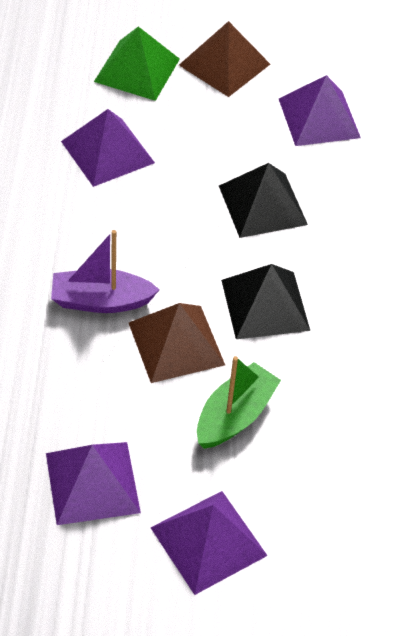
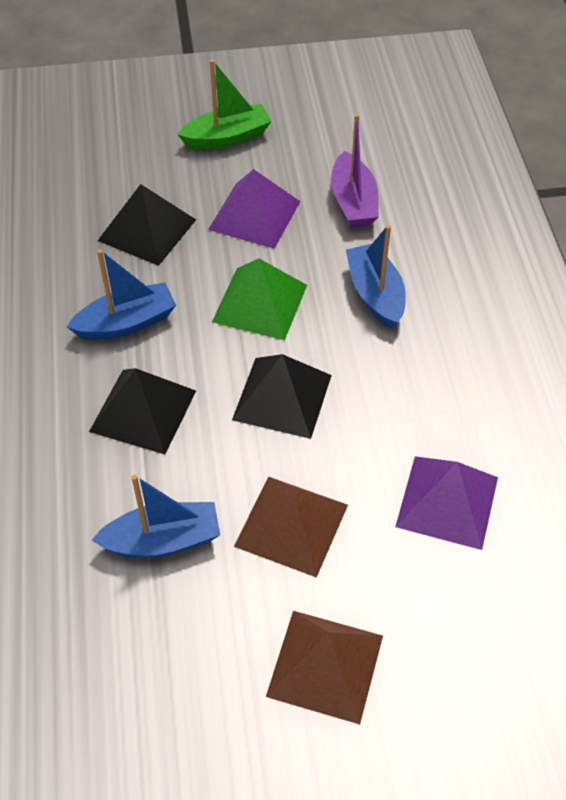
black pyramid: 2 -> 3
blue boat: 0 -> 3
purple pyramid: 4 -> 2

